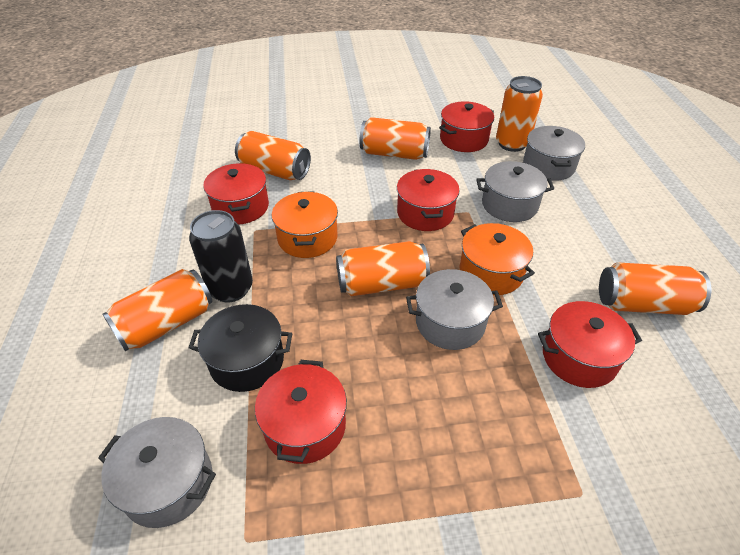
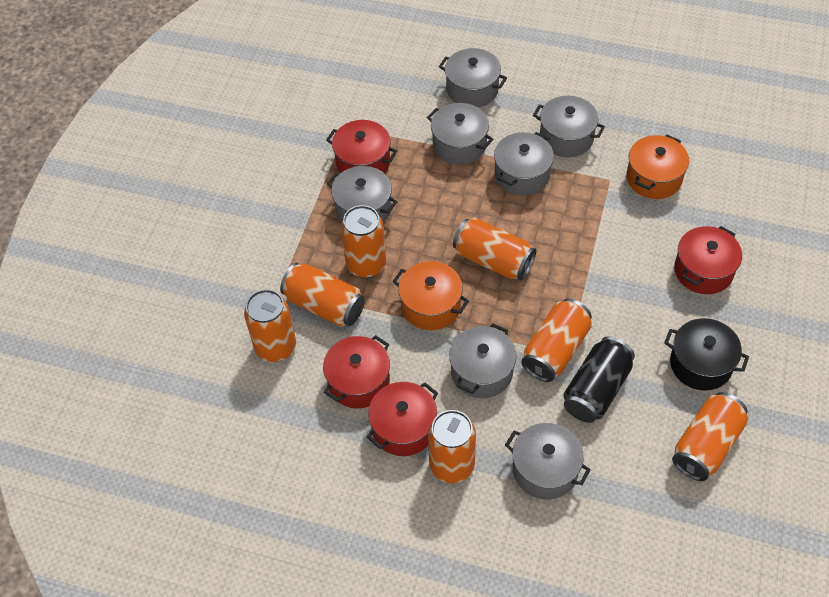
grey pot: 4 -> 7
orange can: 6 -> 7
red pot: 5 -> 4

